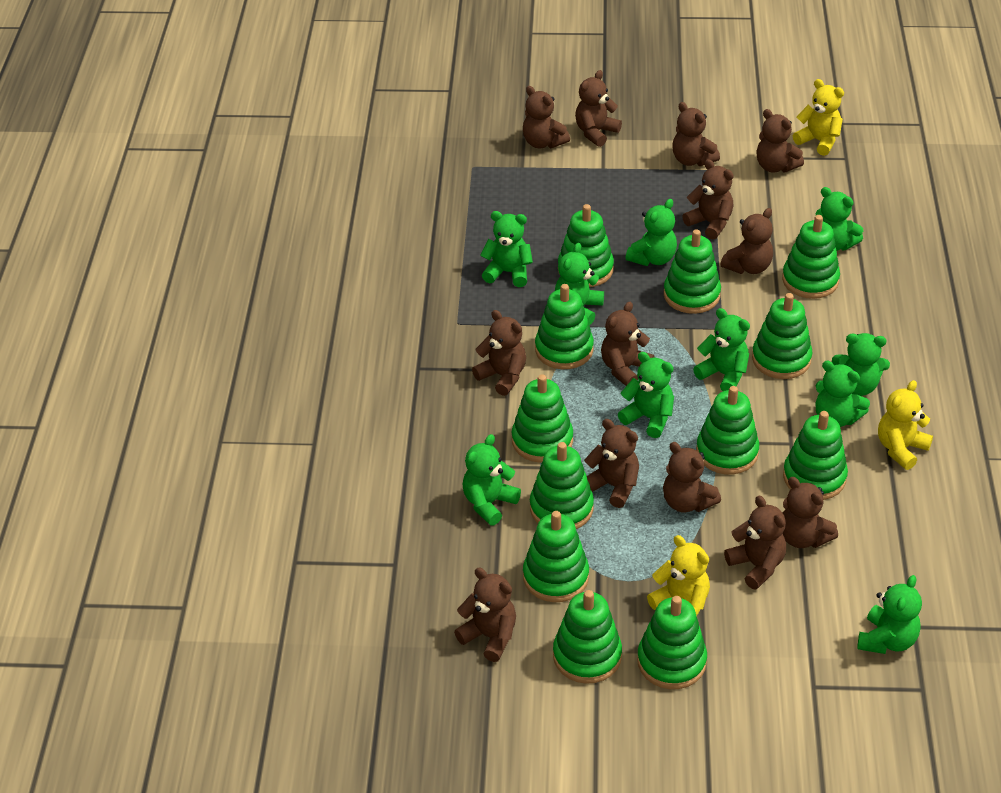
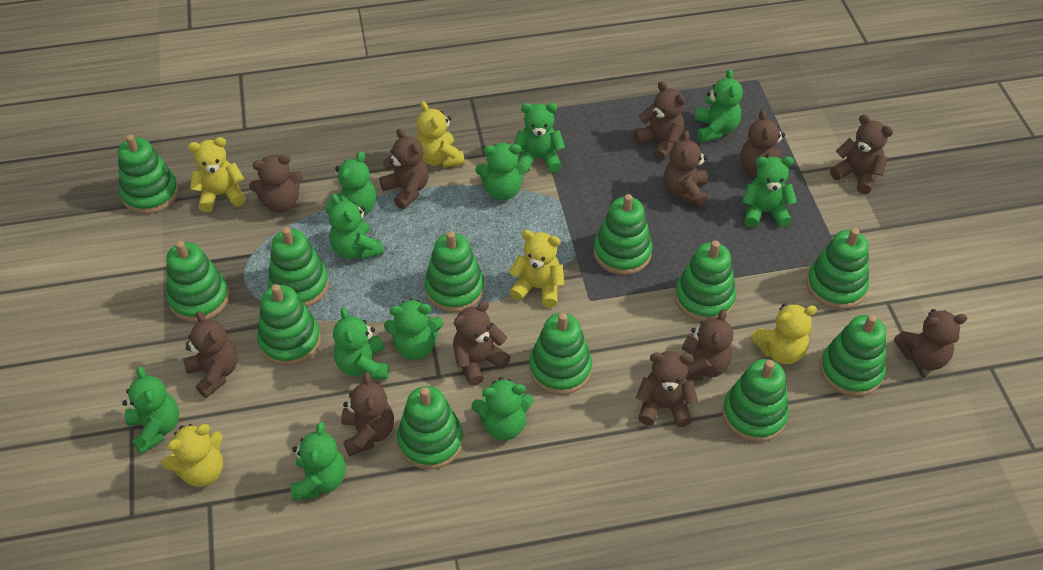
brown teddy bear: 13 -> 12
green teddy bear: 10 -> 11
yellow teddy bear: 3 -> 5

